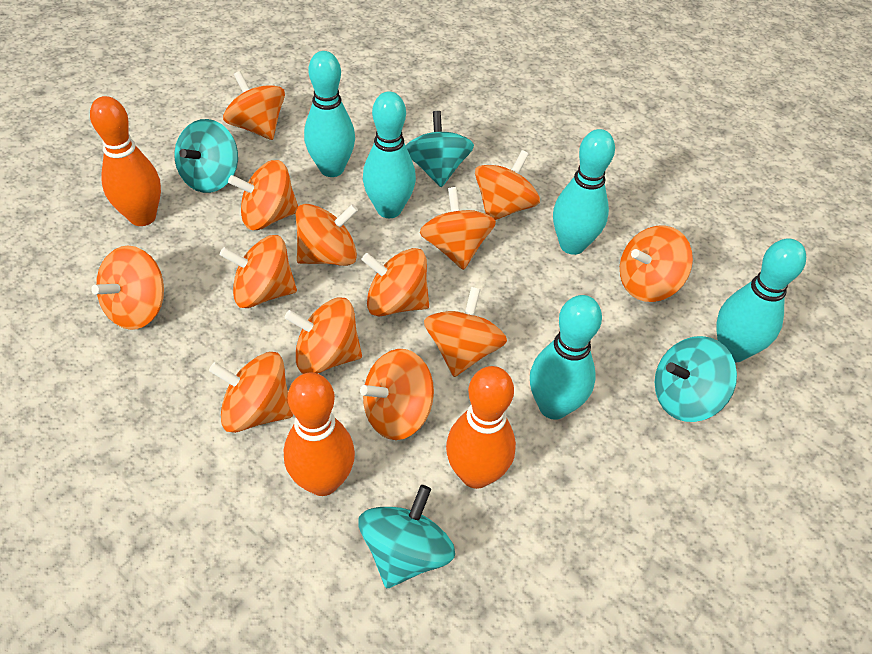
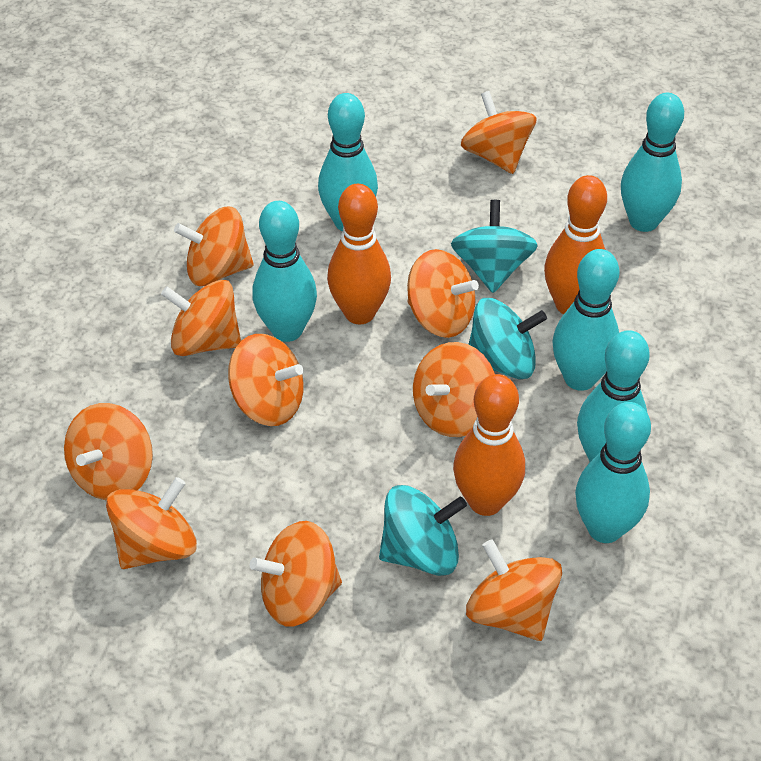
orange spinning top: 13 -> 10
turquoise bowling pin: 5 -> 6
turquoise spinning top: 4 -> 3

